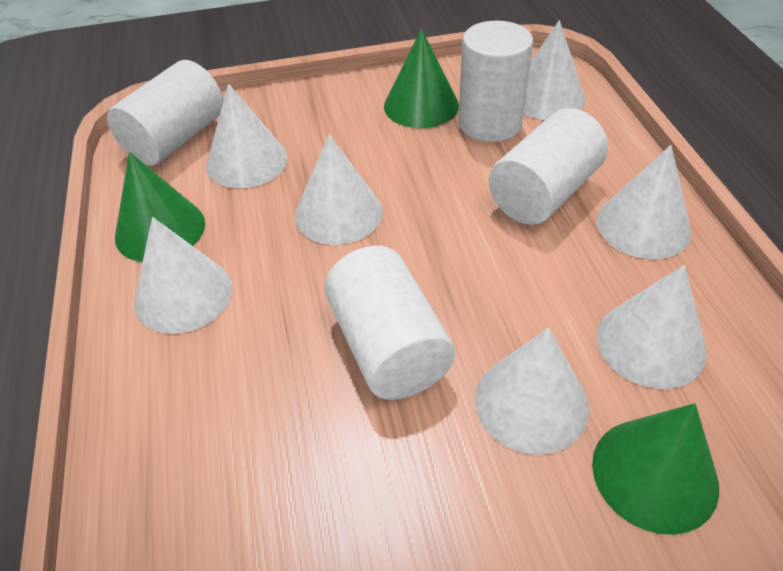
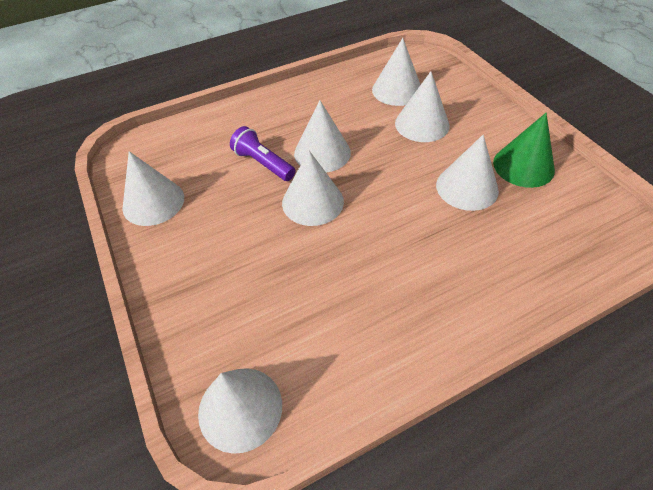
green cone: 3 -> 1
purple flashlight: 0 -> 1
white cylinder: 4 -> 0

